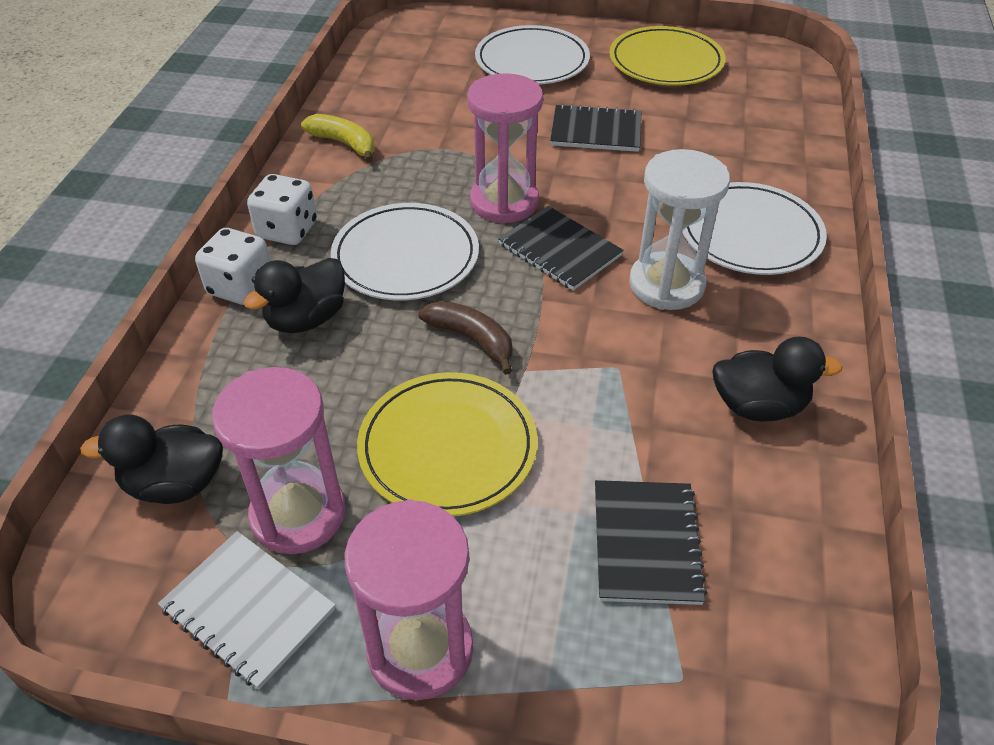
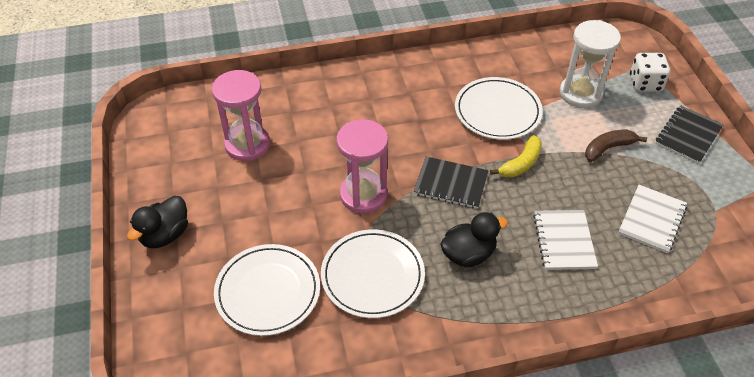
black duck: 3 -> 2
black notebook: 3 -> 2
pink hourglass: 3 -> 2
white dice: 2 -> 1
white notebook: 1 -> 2
yellow plate: 2 -> 0

